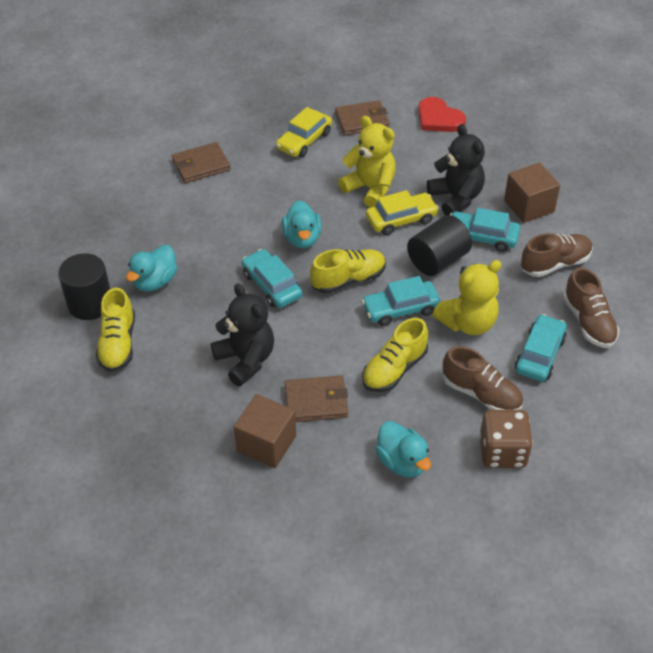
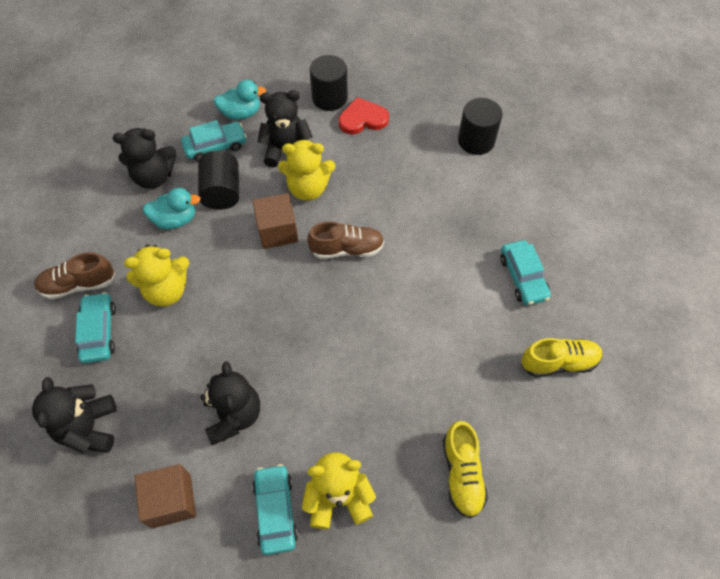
black cylinder: 2 -> 3
black teddy bear: 2 -> 4
brown dice: 1 -> 0
brown shoe: 3 -> 2
brown wallet: 3 -> 0
turquoise duck: 3 -> 2
yellow car: 2 -> 0
yellow shoe: 3 -> 2
yellow teddy bear: 2 -> 3

